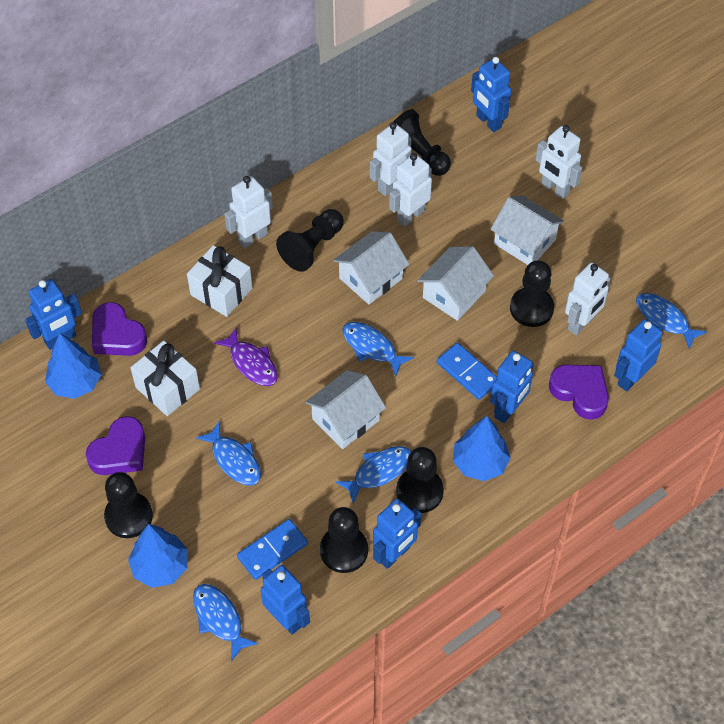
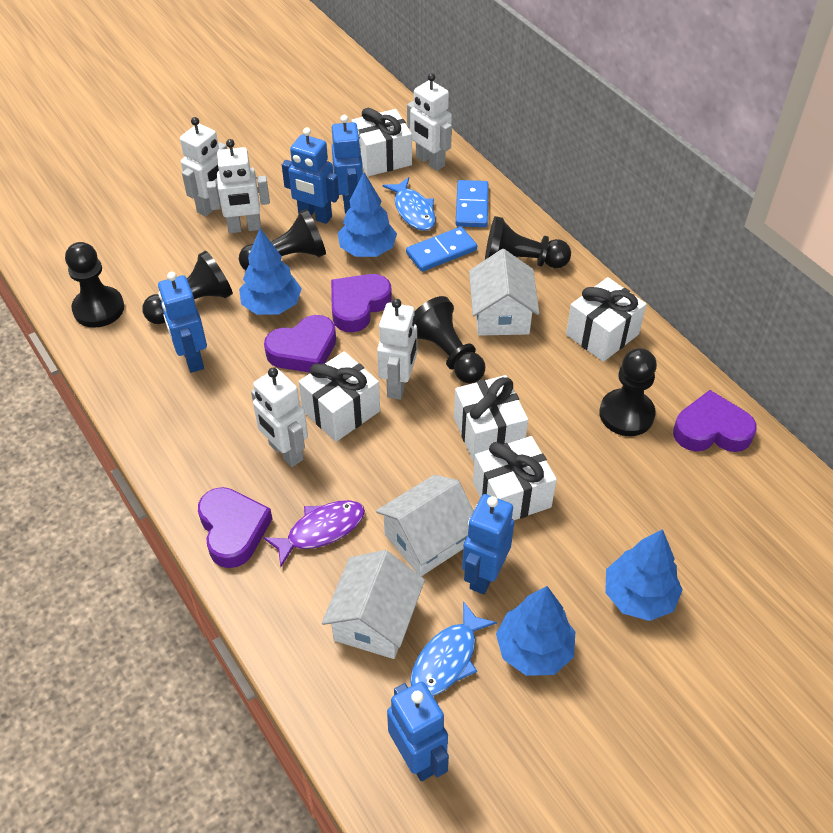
blue fish: 5 -> 2
blue robot: 6 -> 5
blue tree: 3 -> 4
purple heart: 3 -> 4
white gift: 2 -> 5
white house: 4 -> 3

